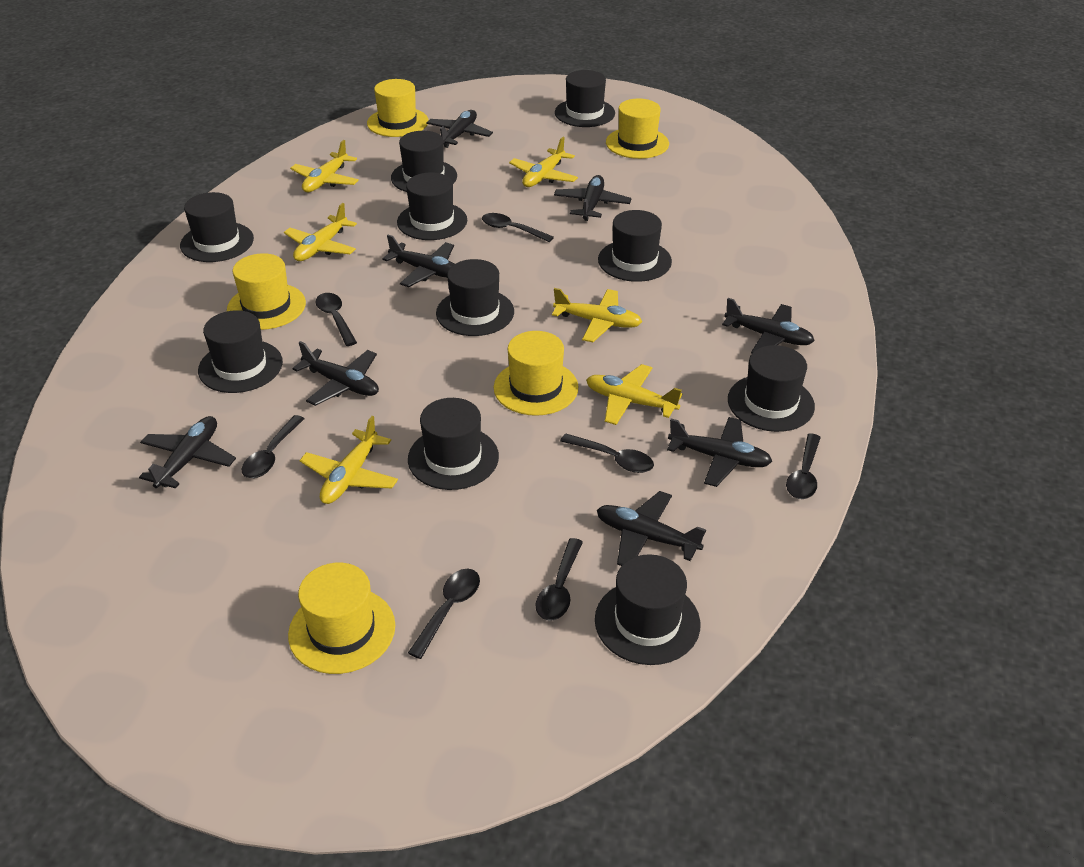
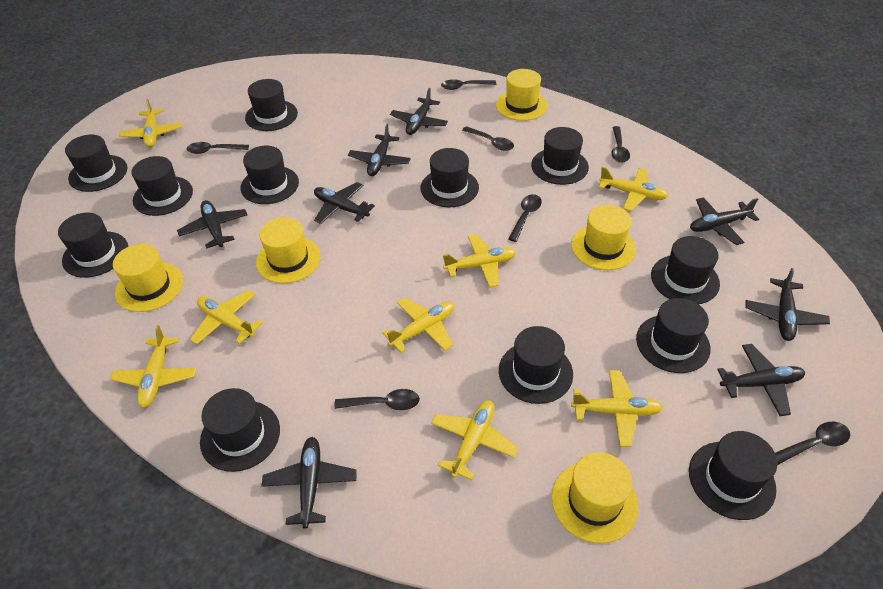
black hat: 10 -> 12
yellow plane: 6 -> 8

